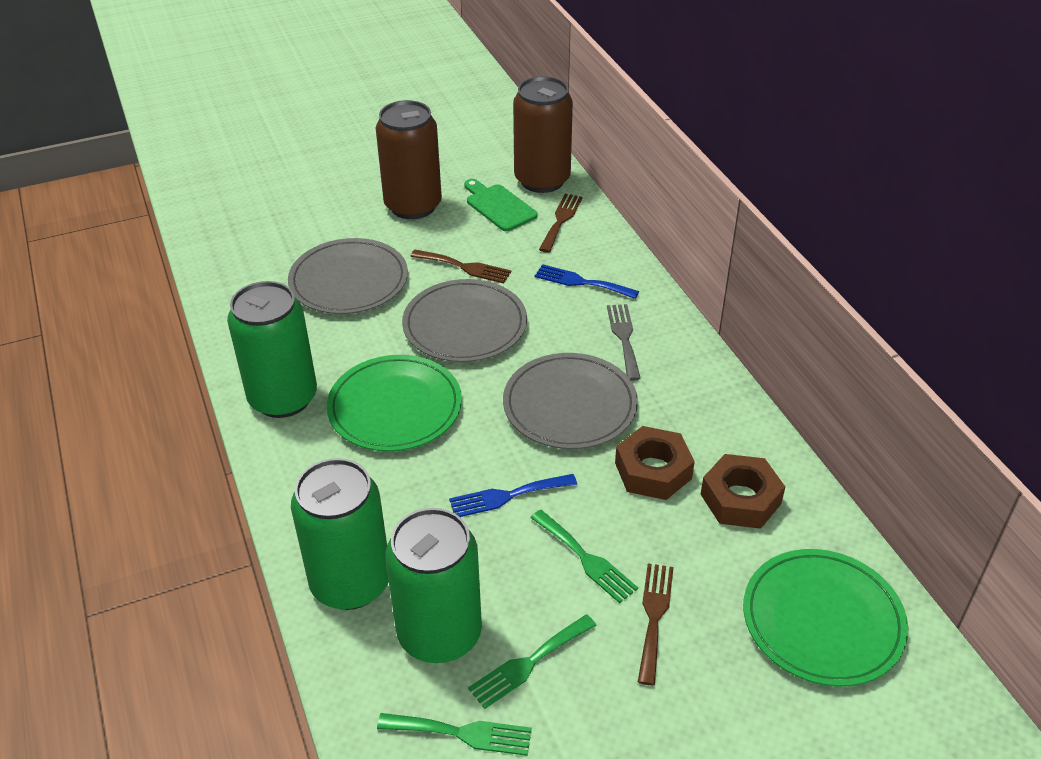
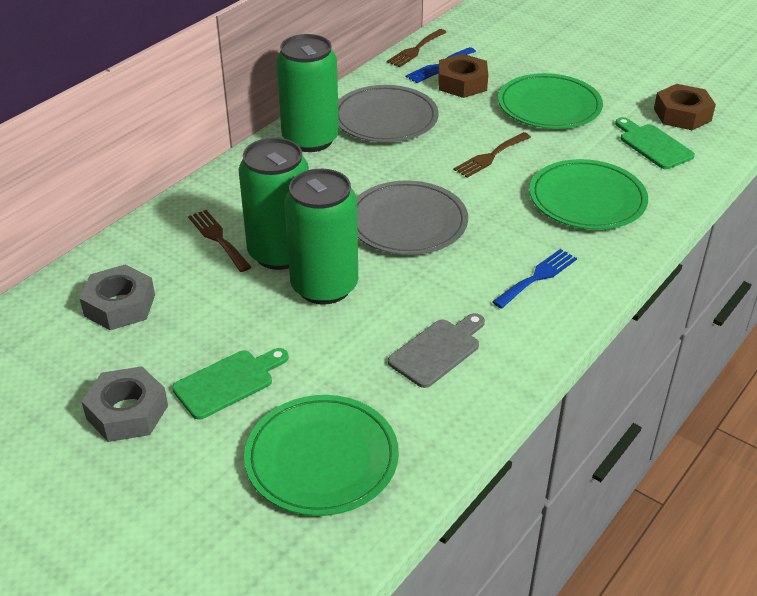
brown can: 2 -> 0
green cutting board: 1 -> 2
green fork: 3 -> 0
green plate: 2 -> 3
grey cutting board: 0 -> 1
grey fork: 1 -> 0
grey nut: 0 -> 2
grey plate: 3 -> 2

